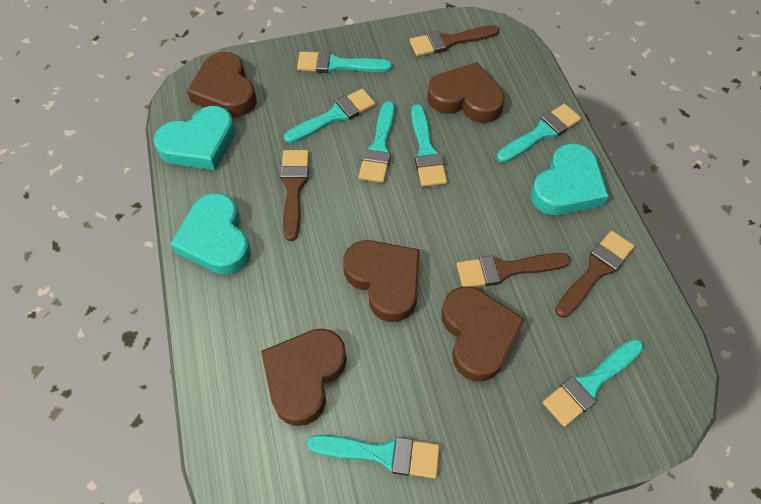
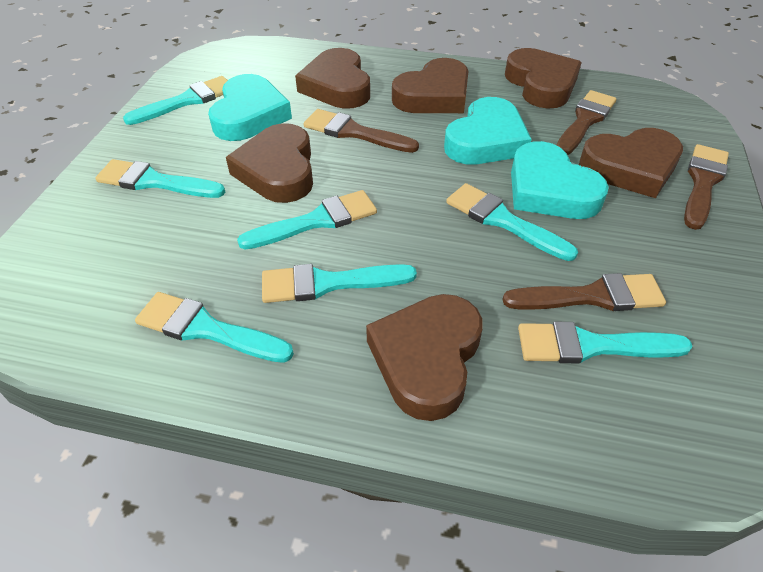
brown heart: 5 -> 6

